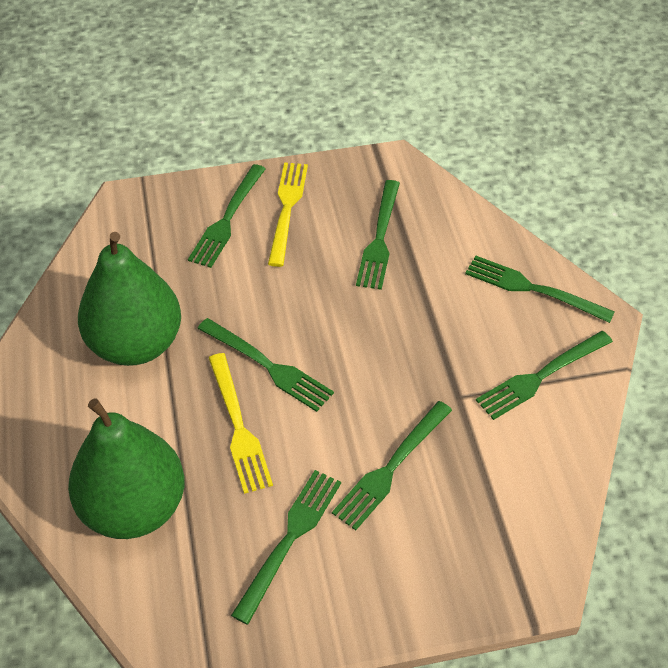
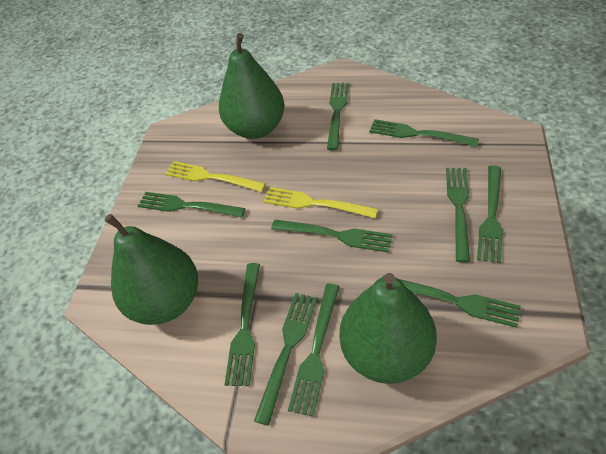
green fork: 7 -> 10
green pear: 2 -> 3

